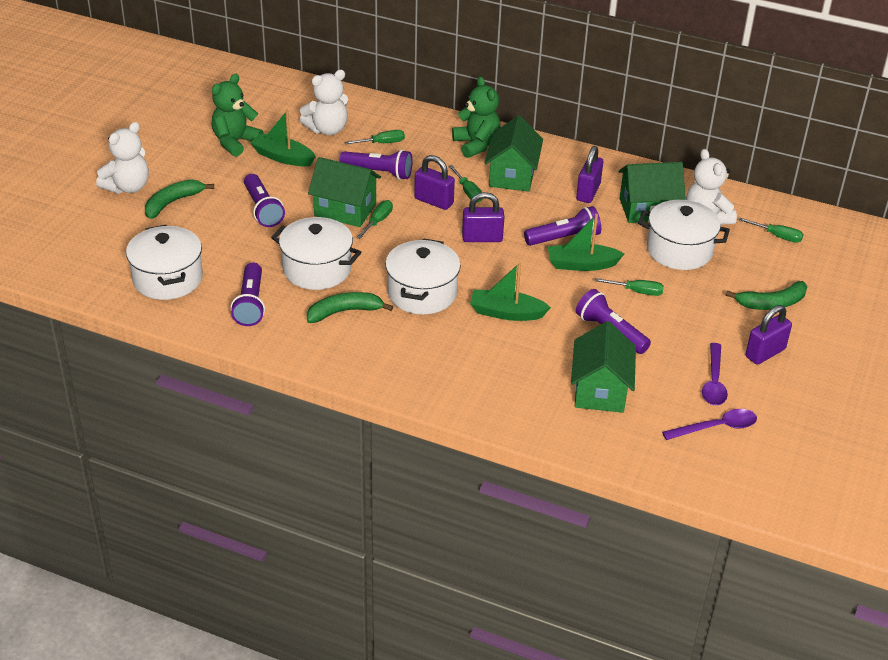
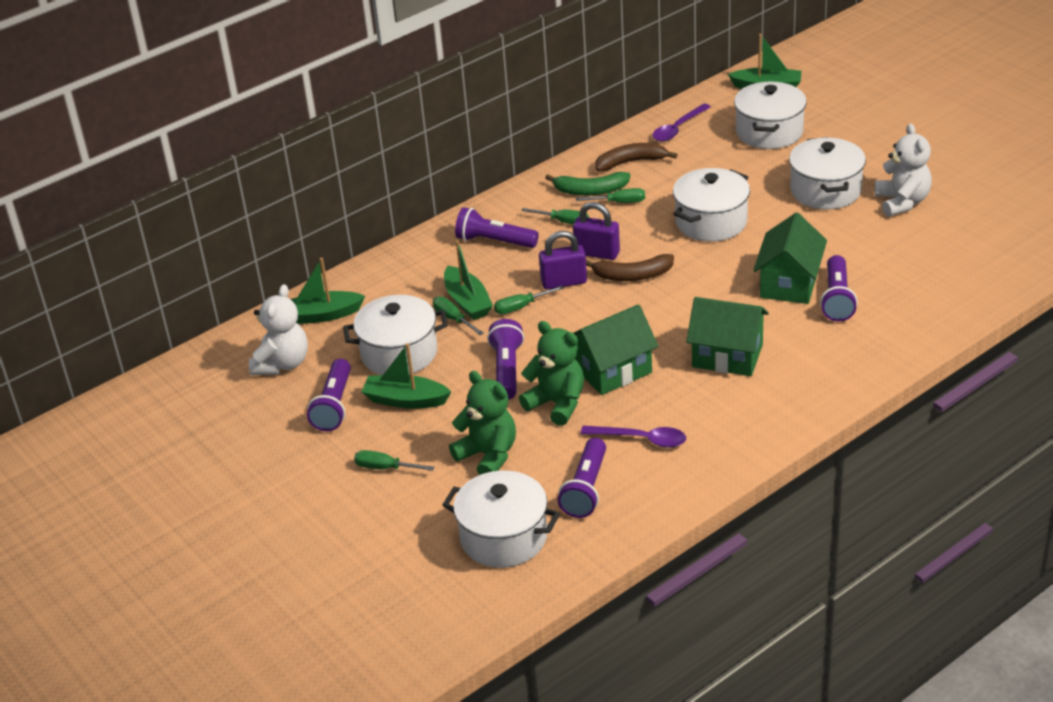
brown banana: 0 -> 2
green banana: 3 -> 1
green boat: 3 -> 4
green house: 4 -> 3
purple padlock: 4 -> 2
white pot: 4 -> 5
white teddy bear: 3 -> 2

